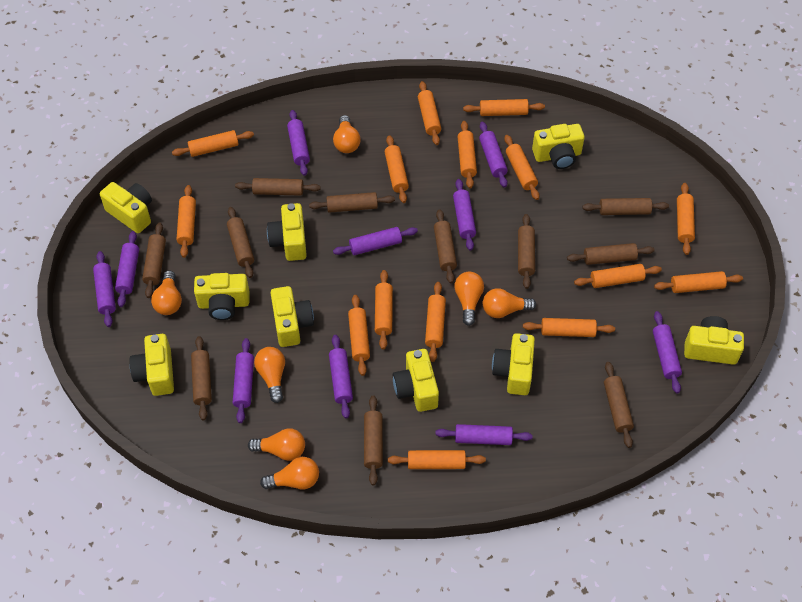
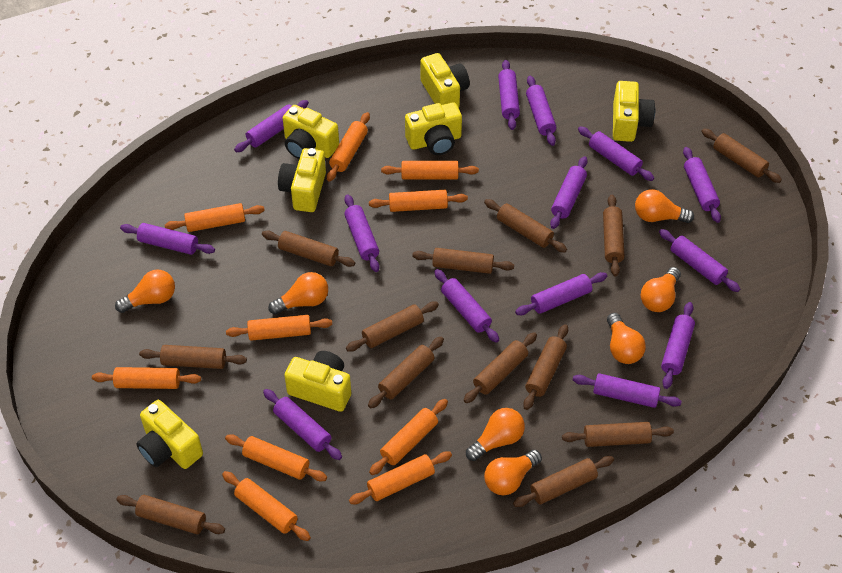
brown rolling pin: 11 -> 13
orange rolling pin: 15 -> 10
purple rolling pin: 10 -> 14
yellow camera: 9 -> 7

